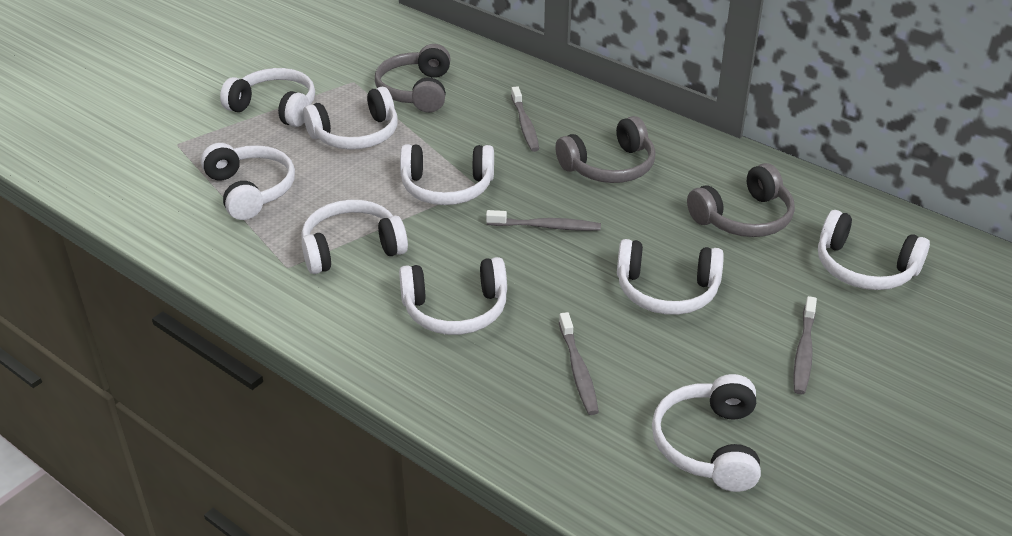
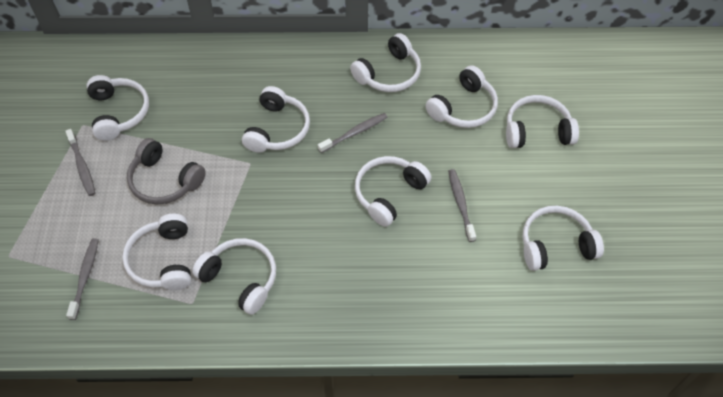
grey headphones: 3 -> 1

